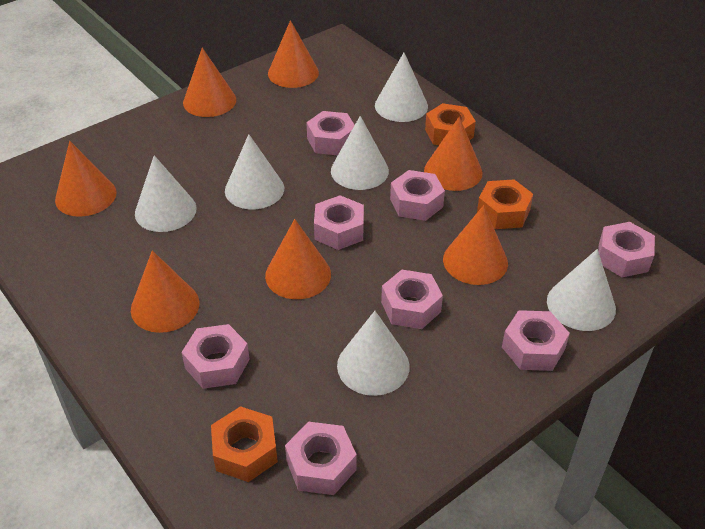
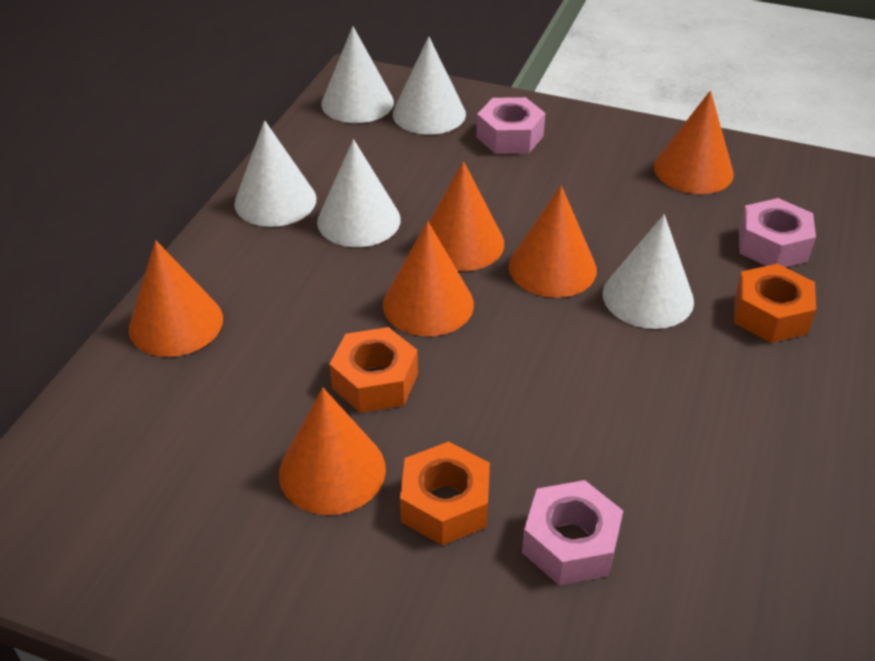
orange cone: 7 -> 6
pink nut: 8 -> 3
white cone: 6 -> 5

